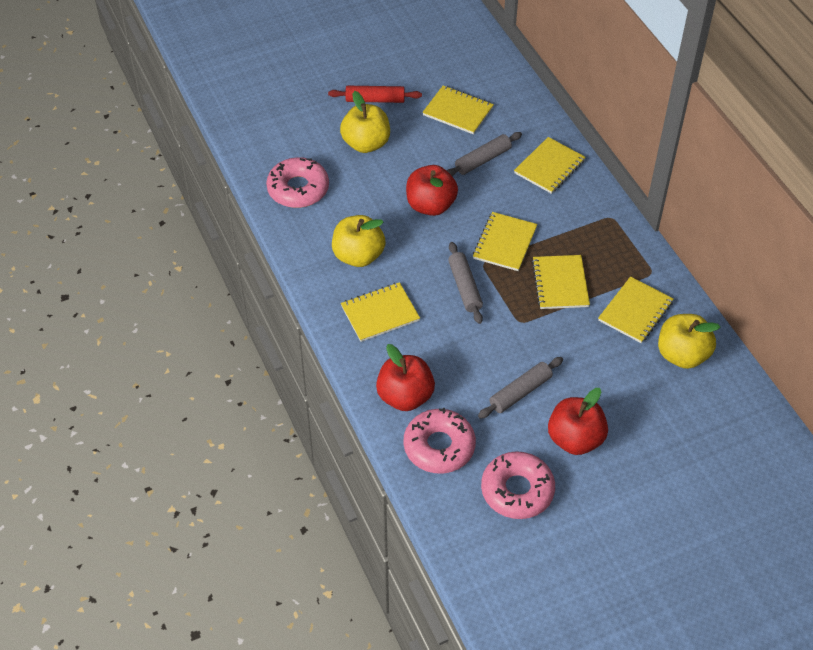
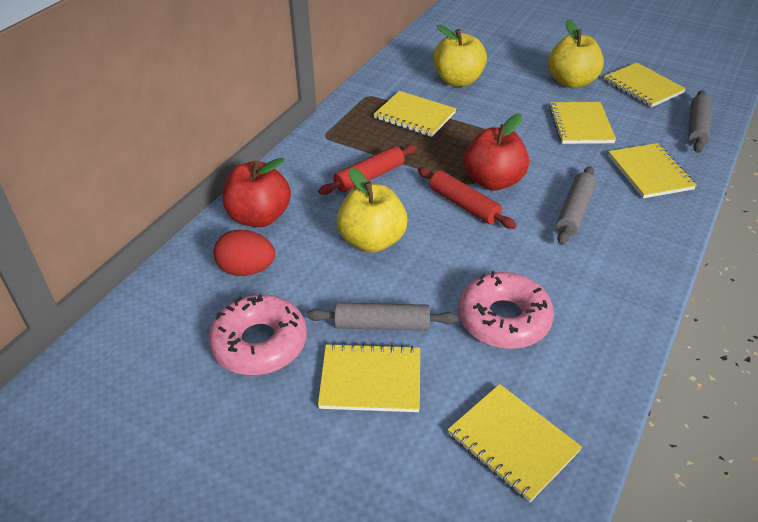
pink donut: 3 -> 2
red apple: 3 -> 2
red egg: 0 -> 1
red rolling pin: 1 -> 2

